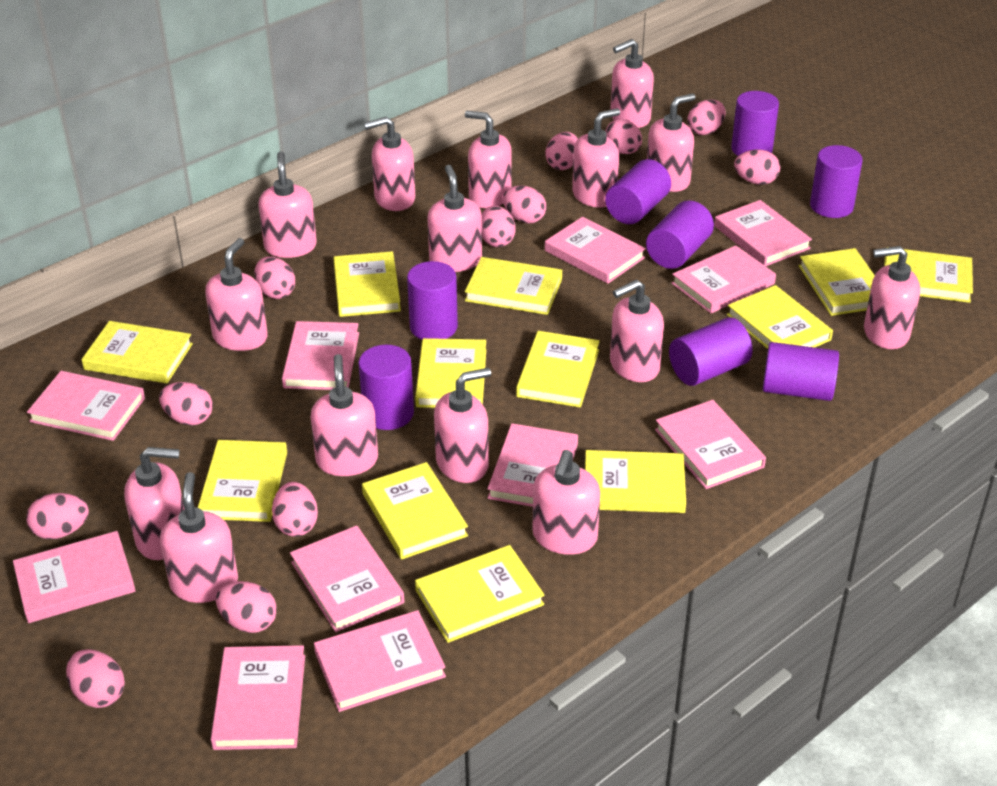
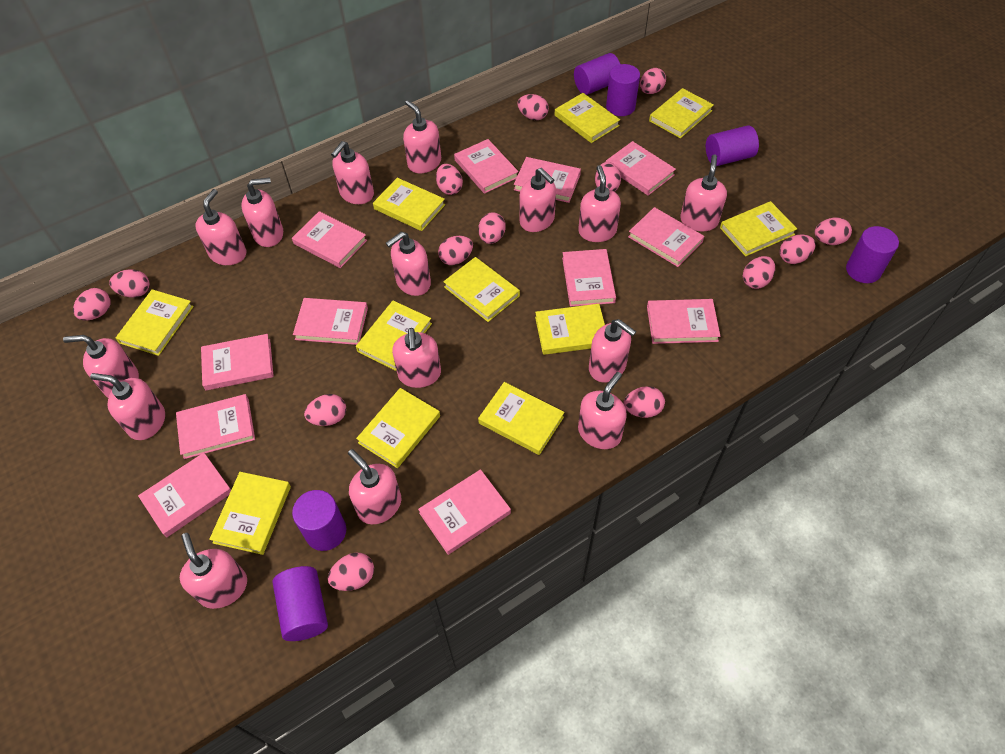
pink book: 11 -> 12
pink egg: 12 -> 14
purple cylinder: 8 -> 6
yellow book: 12 -> 11

